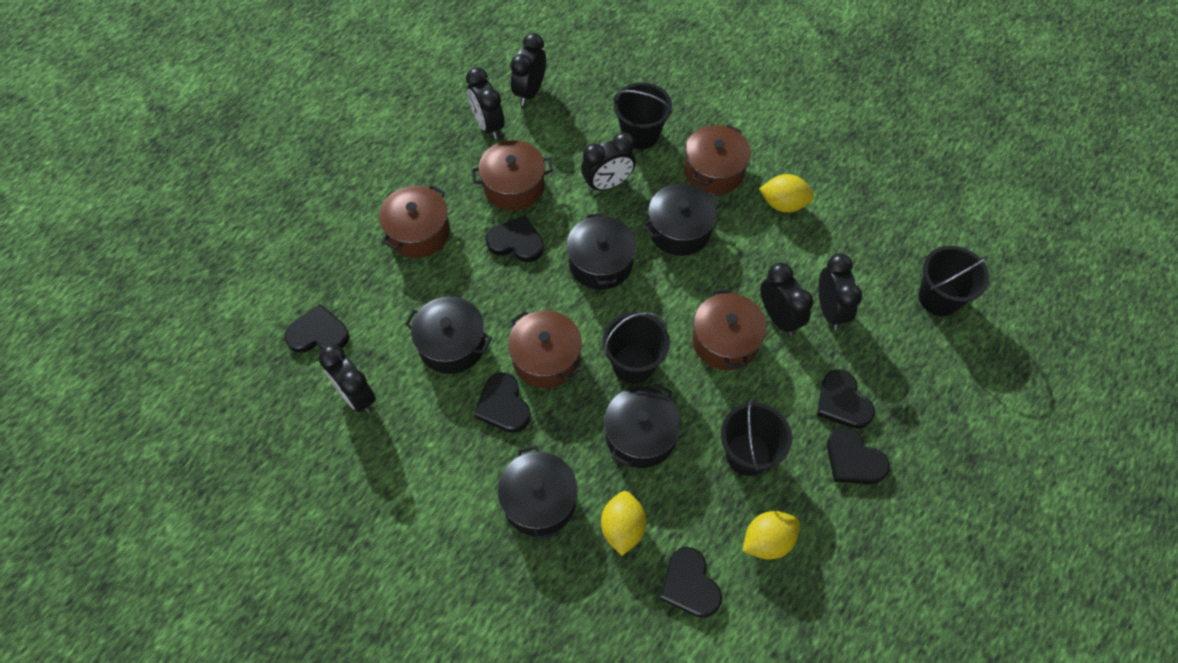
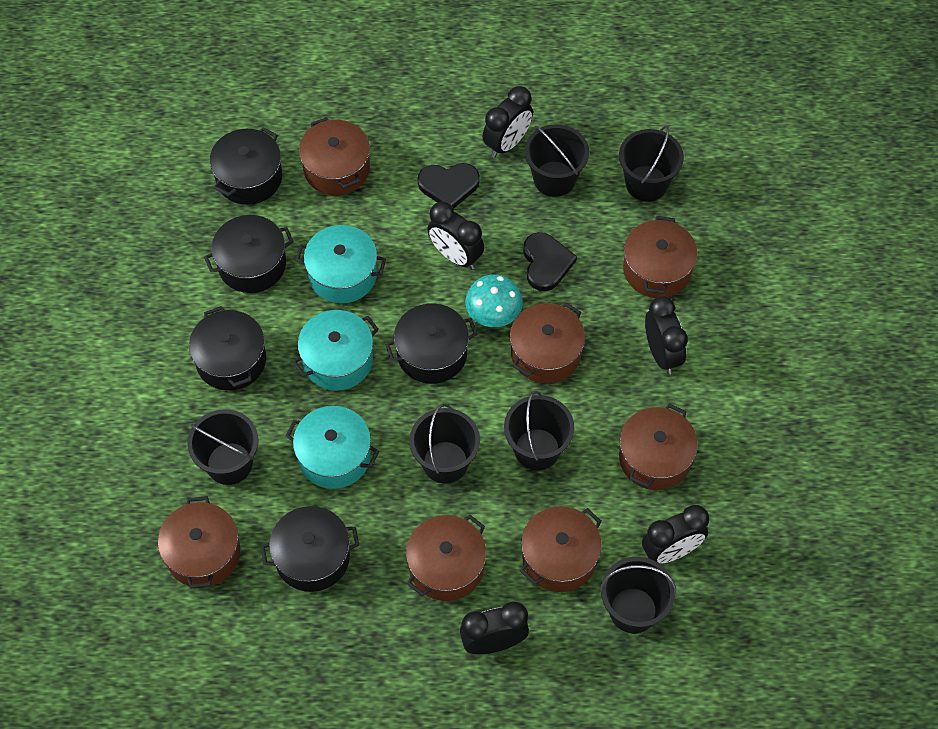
black bucket: 4 -> 6
black clock: 6 -> 5
black heart: 6 -> 2
brown pot: 5 -> 7
turquoise mushroom: 0 -> 1
turquoise pot: 0 -> 3
yellow lemon: 3 -> 0

